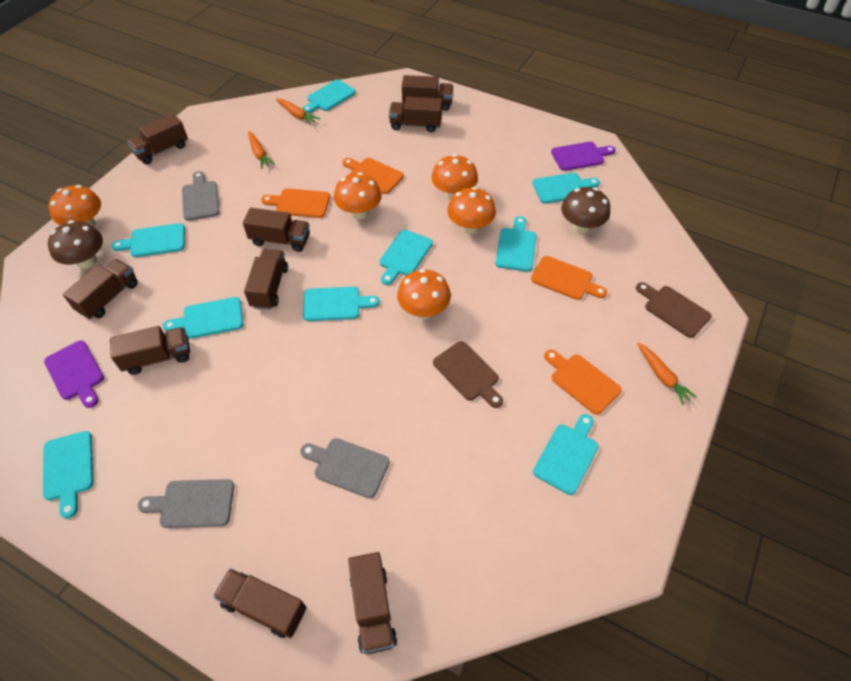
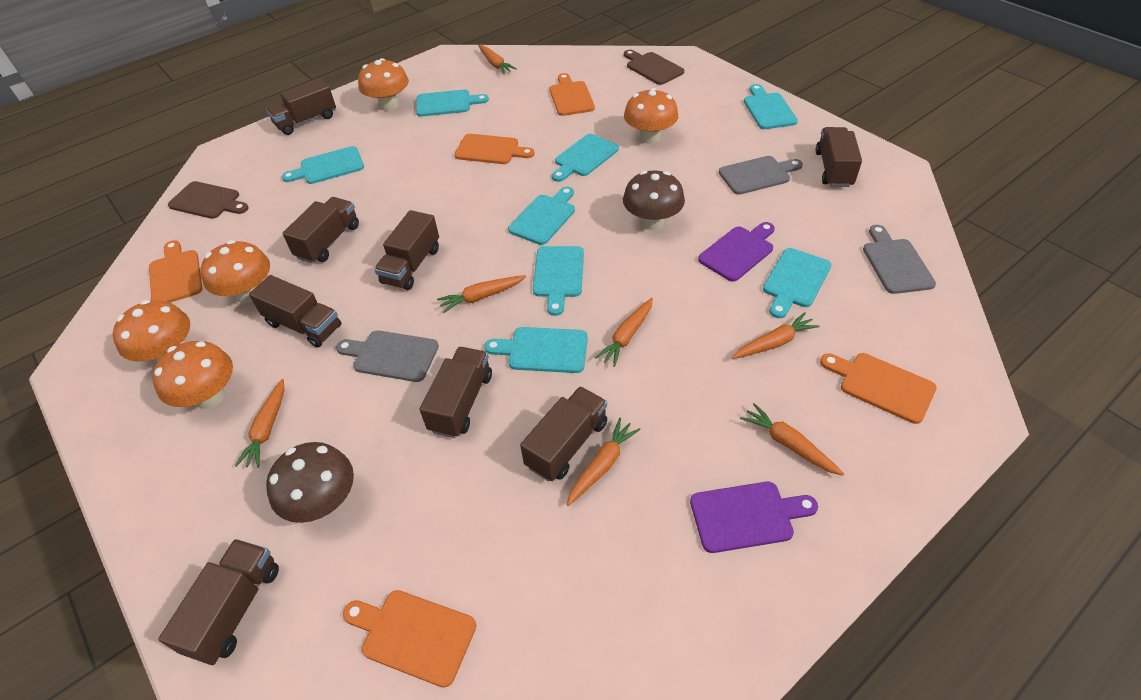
brown truck: 9 -> 8
orange carrot: 3 -> 7
orange cutting board: 4 -> 5
turquoise cutting board: 9 -> 8

